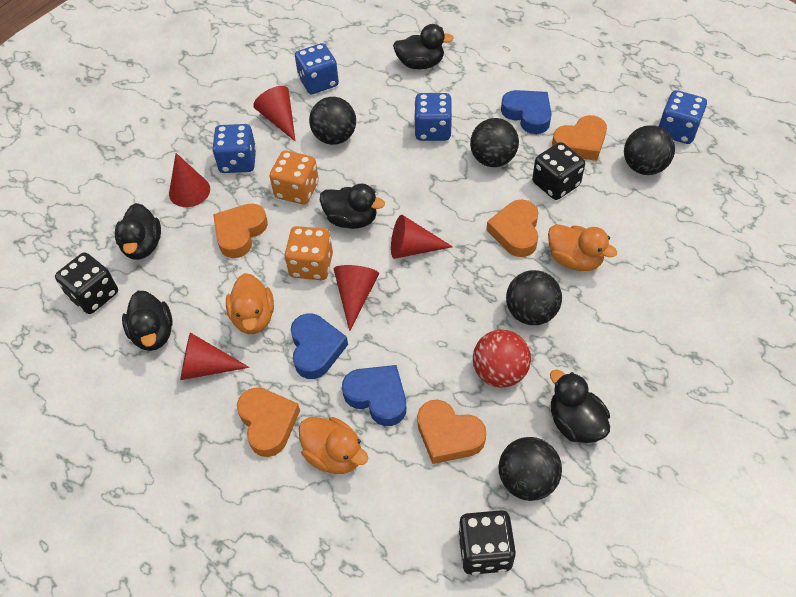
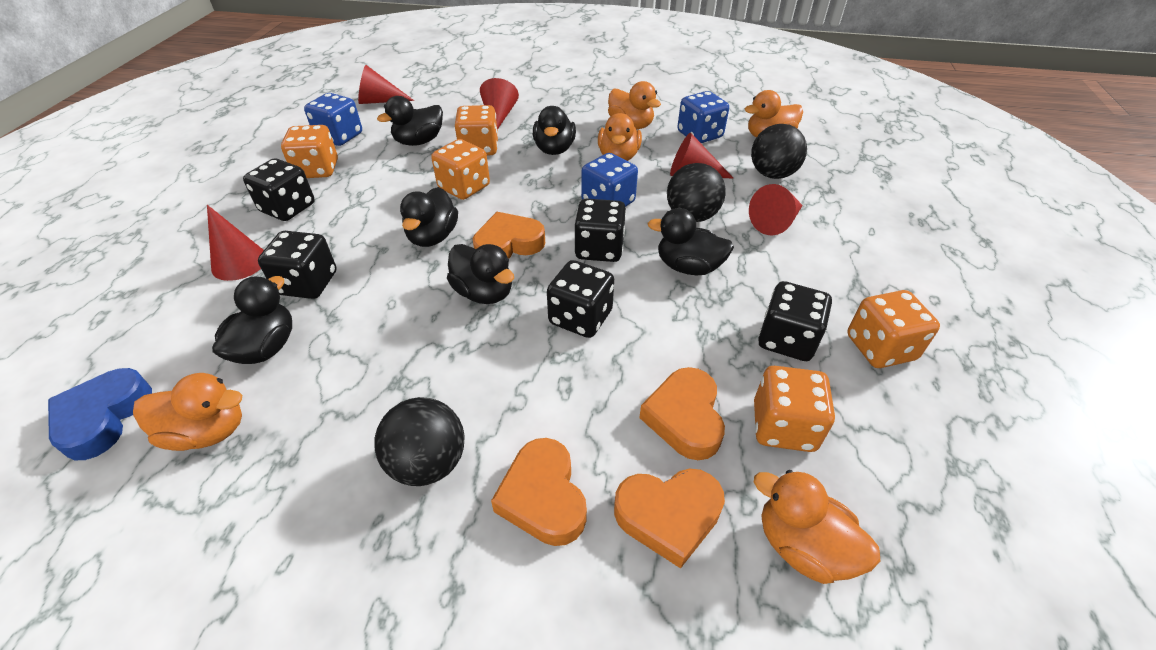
black ball: 5 -> 3
black dice: 3 -> 5
black duck: 5 -> 6
blue dice: 4 -> 3
blue heart: 3 -> 1
orange dice: 2 -> 5
orange duck: 3 -> 5
orange heart: 5 -> 4
red ball: 1 -> 0

